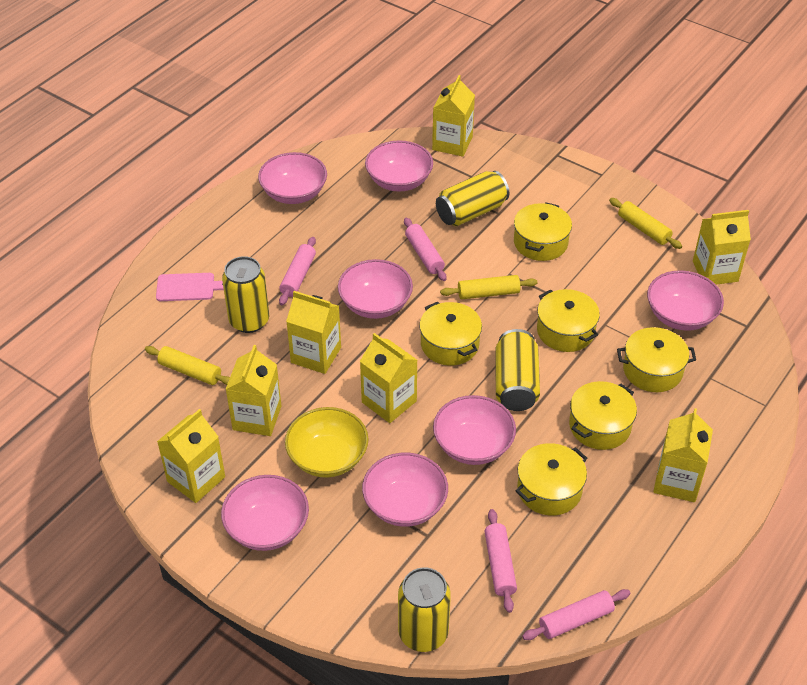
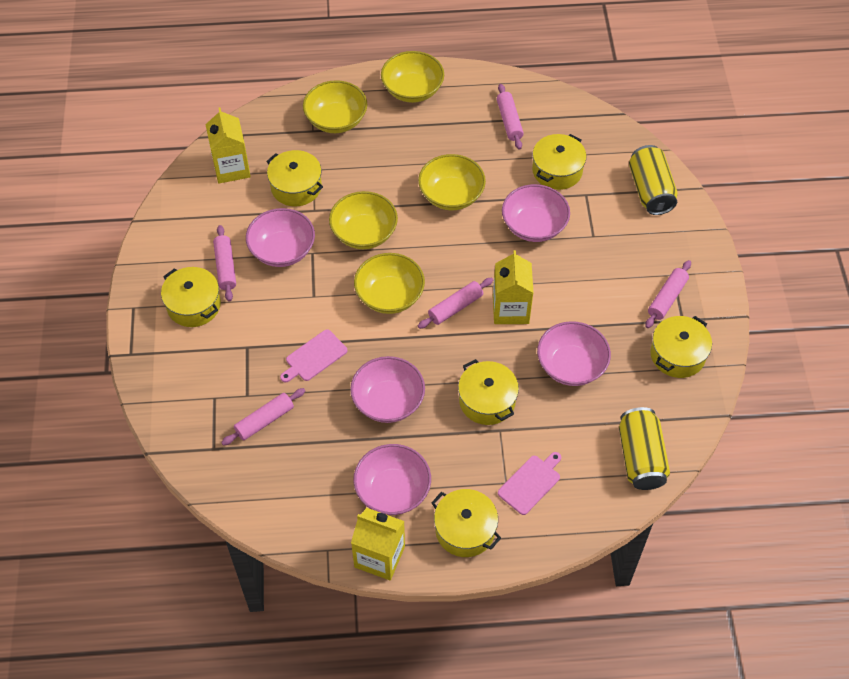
pink bowl: 7 -> 5
pink cutting board: 1 -> 2
pink rolling pin: 4 -> 5
yellow bowl: 1 -> 5
yellow can: 4 -> 2
yellow carton: 7 -> 3
yellow rolling pin: 3 -> 0

